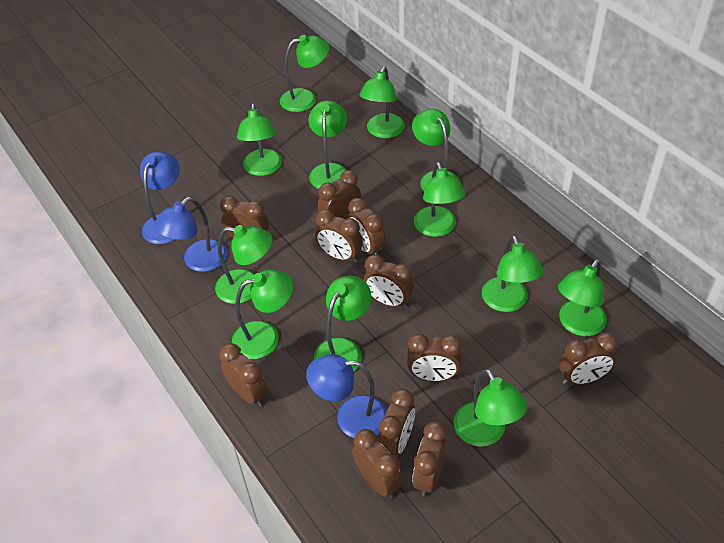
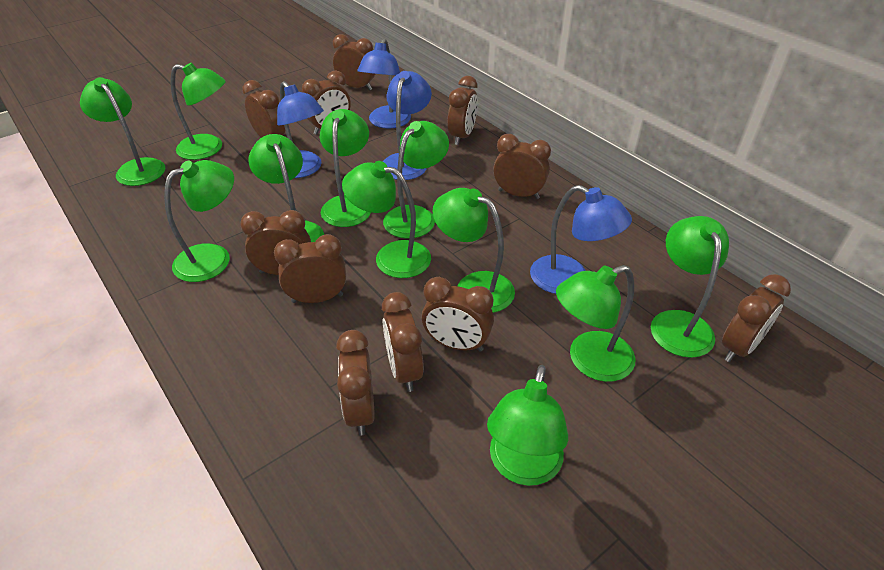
blue lamp: 3 -> 4
green lamp: 12 -> 11

